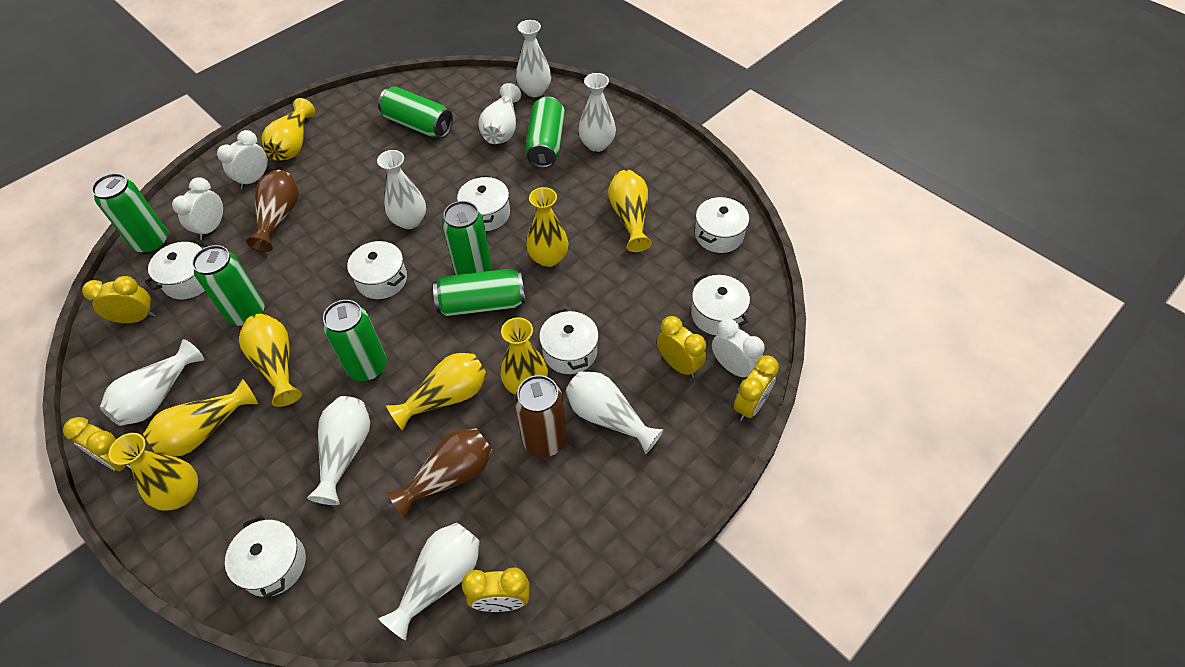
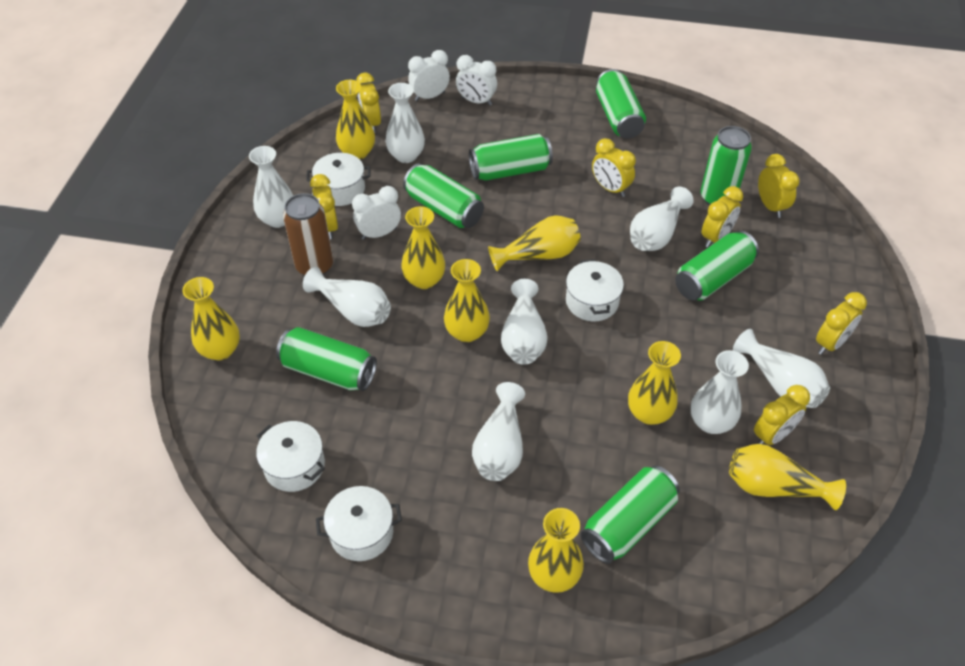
brown vase: 2 -> 0
white pot: 7 -> 4
yellow clock: 5 -> 7

